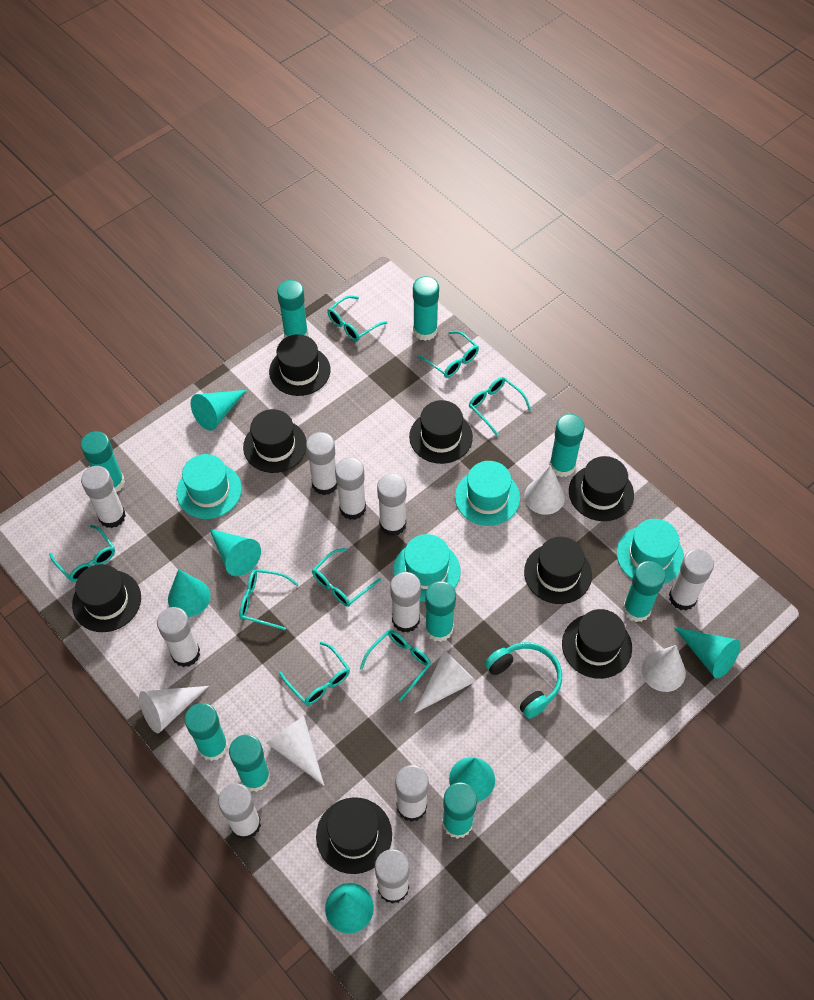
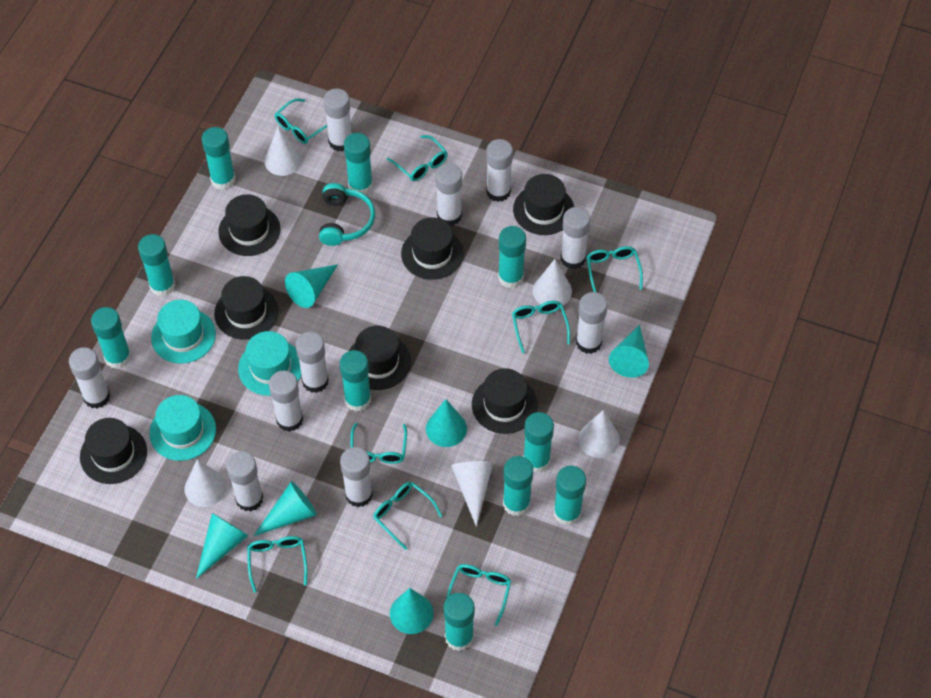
black hat: 8 -> 7
turquoise glue stick: 9 -> 10
turquoise hat: 4 -> 3

